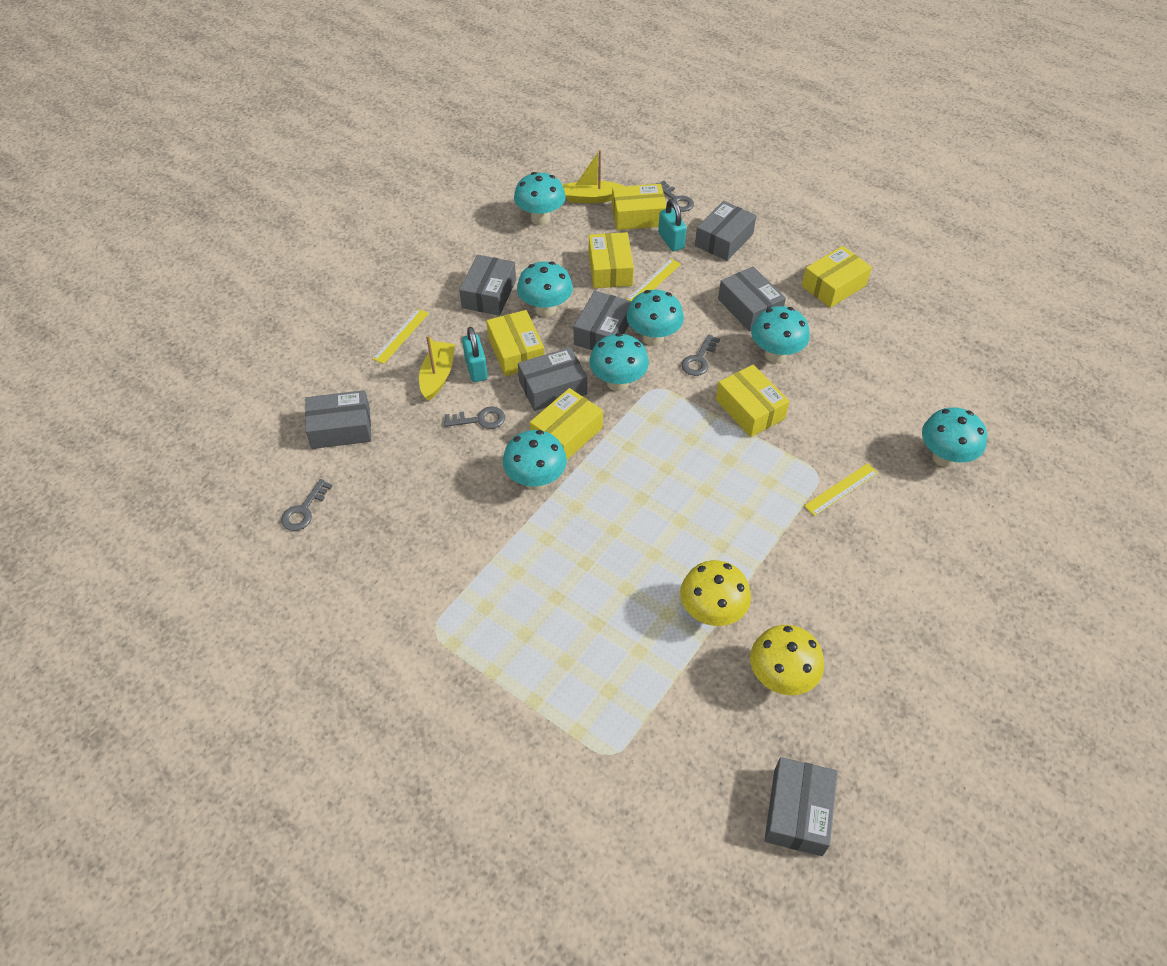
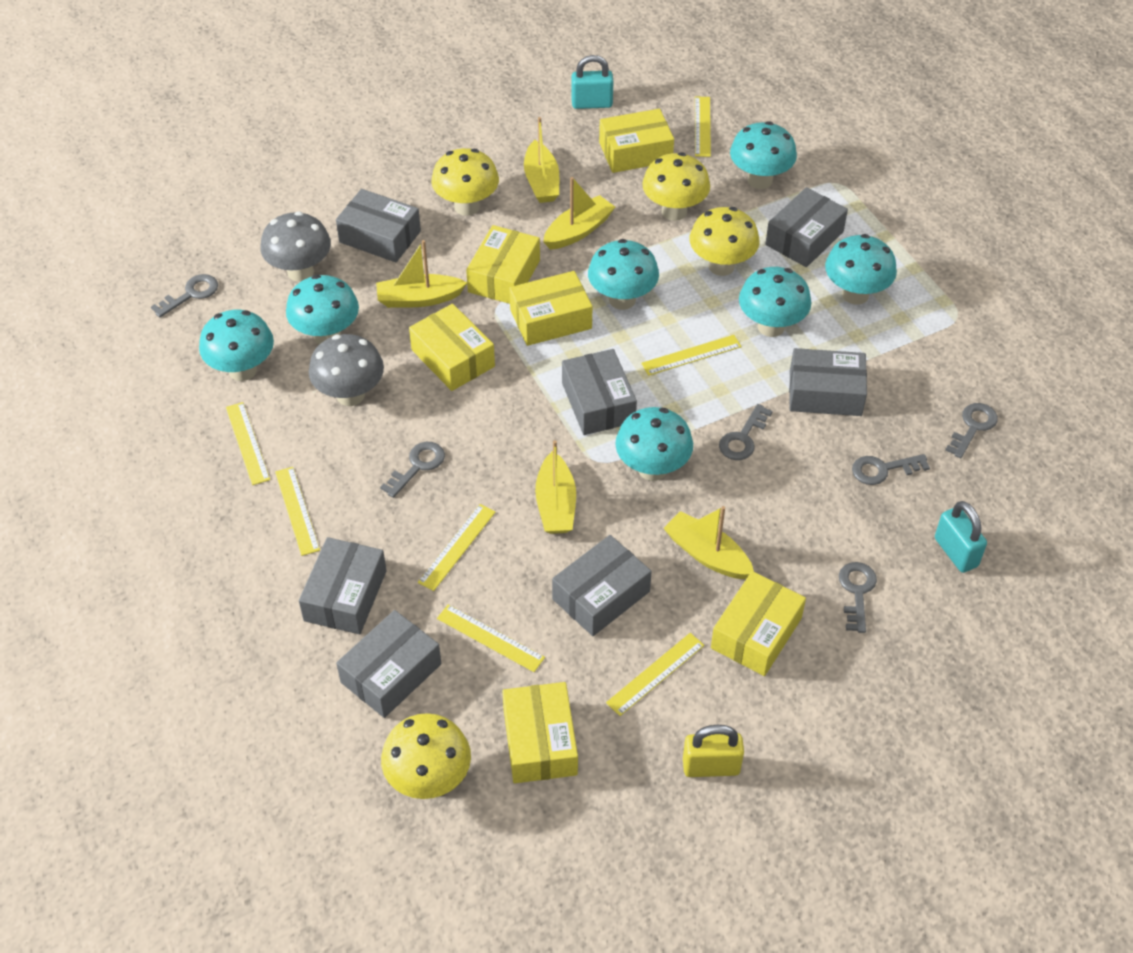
grey key: 4 -> 6
grey mushroom: 0 -> 2
yellow boat: 2 -> 5
yellow mushroom: 2 -> 4
yellow padlock: 0 -> 1
yellow ruler: 3 -> 7

